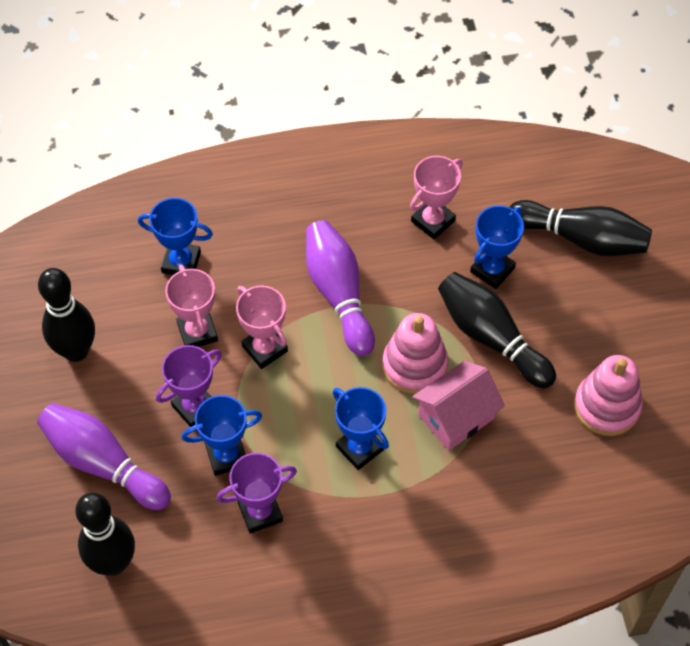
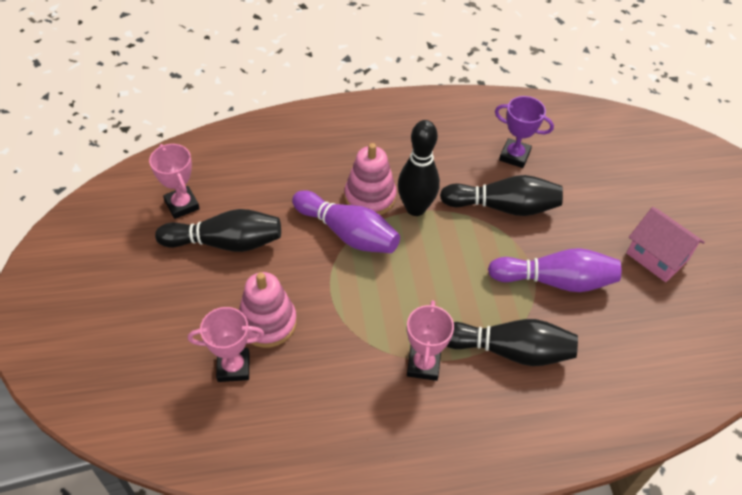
blue trophy: 4 -> 0
purple trophy: 2 -> 1

